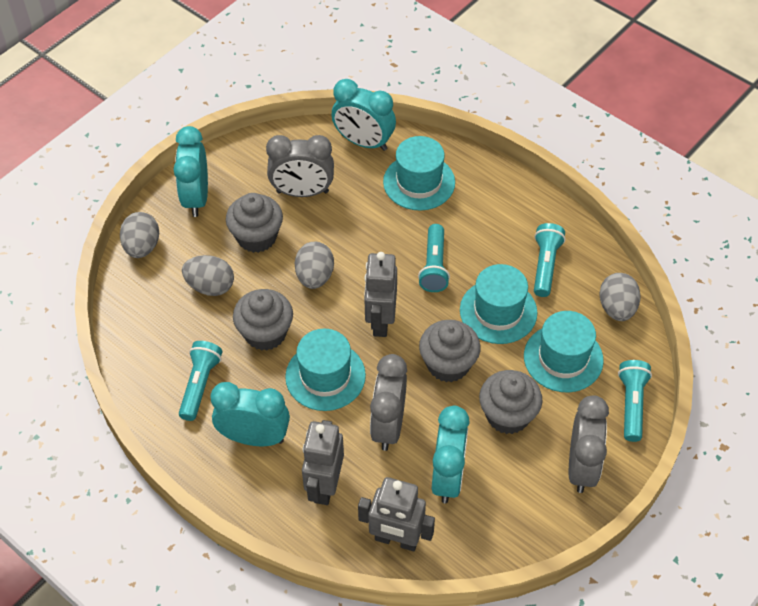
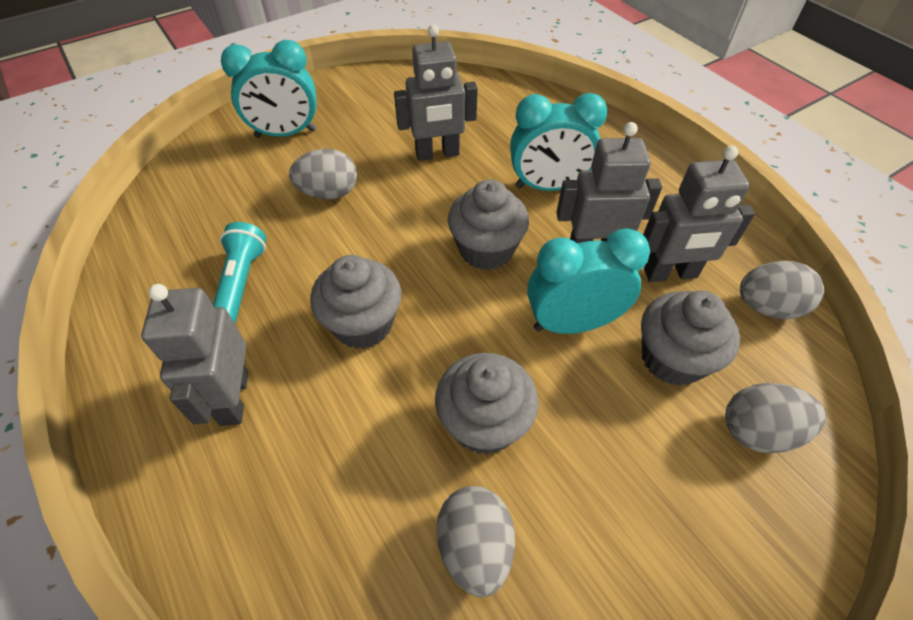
grey clock: 3 -> 0
grey robot: 3 -> 4
turquoise clock: 4 -> 3
turquoise flashlight: 4 -> 1
turquoise hat: 4 -> 0

